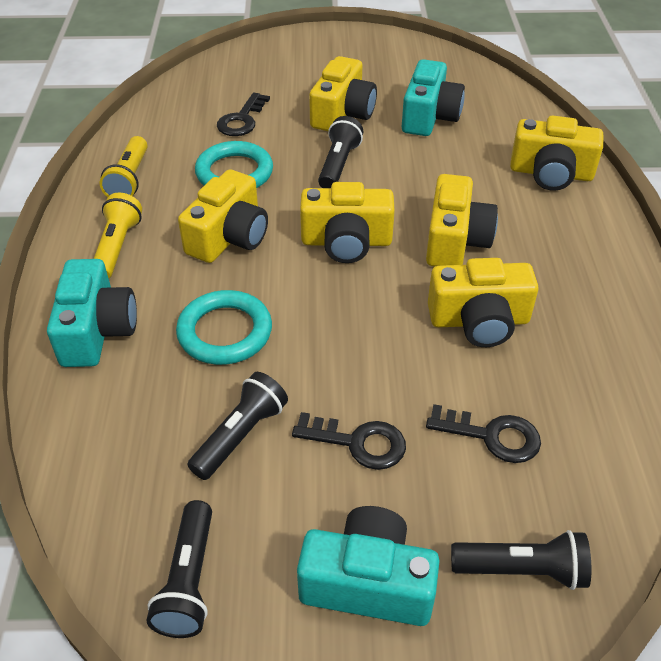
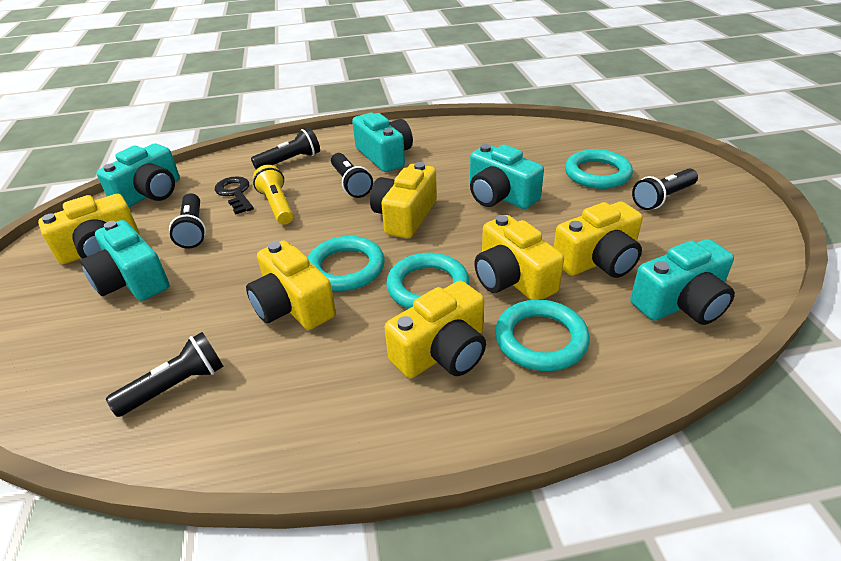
black flashlight: 4 -> 5
black key: 3 -> 1
turquoise camera: 3 -> 5
turquoise ring: 2 -> 4
yellow flashlight: 2 -> 1

